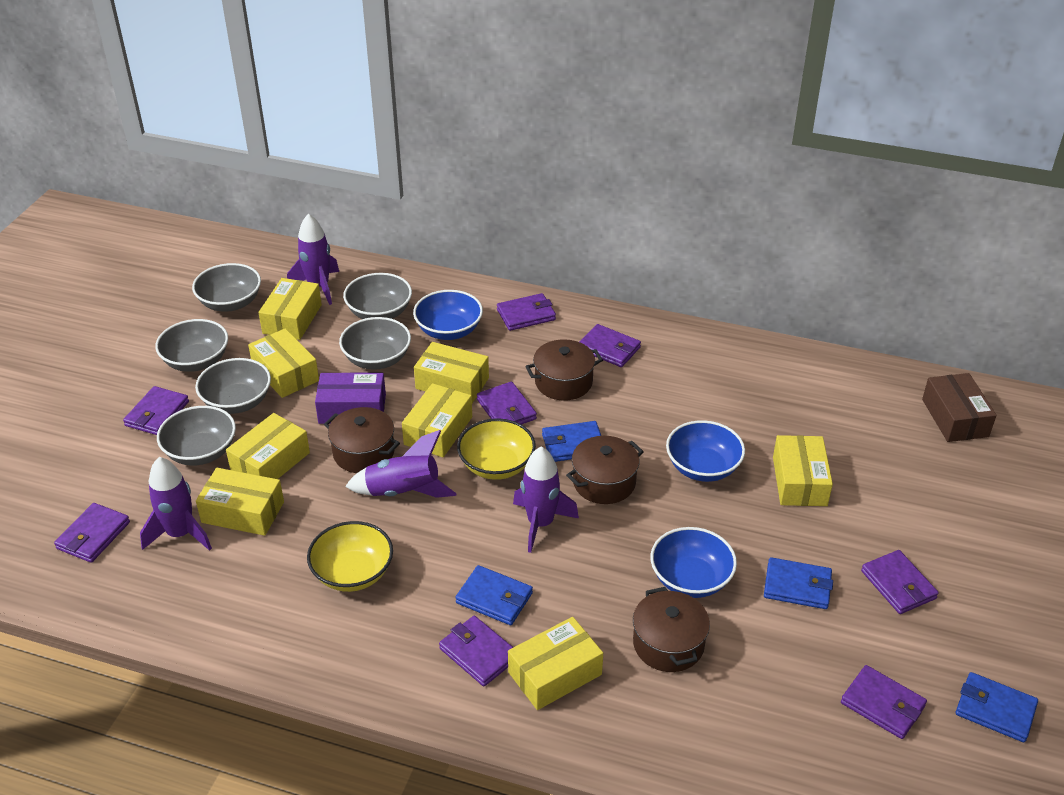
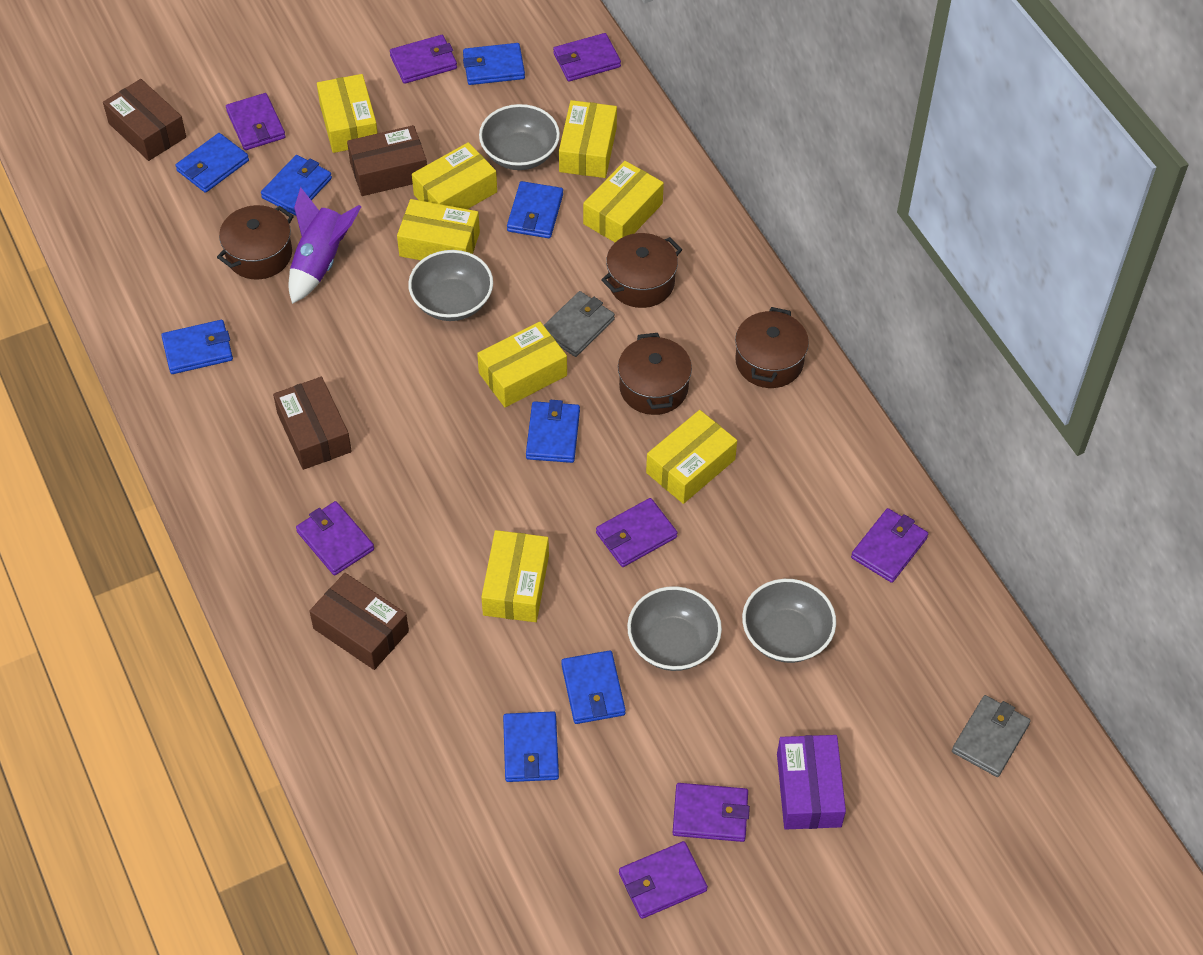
blue bowl: 3 -> 0
blue wallet: 4 -> 8
brown box: 1 -> 4
grey bowl: 6 -> 4
grey wallet: 0 -> 2
purple rocket: 4 -> 1
yellow bowl: 2 -> 0

